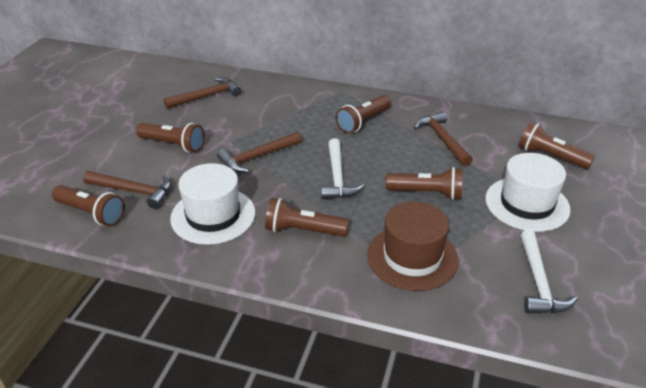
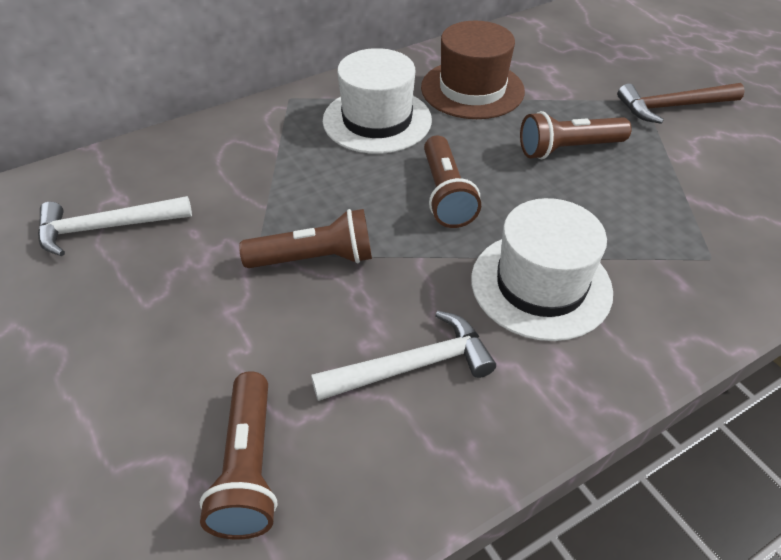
brown flashlight: 6 -> 4
brown hammer: 4 -> 1

